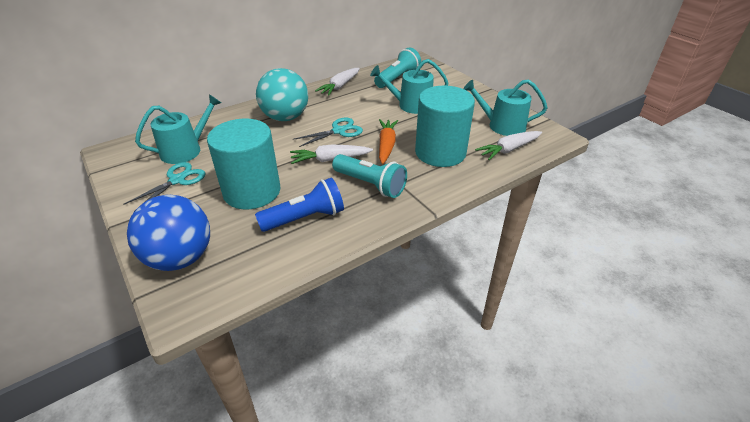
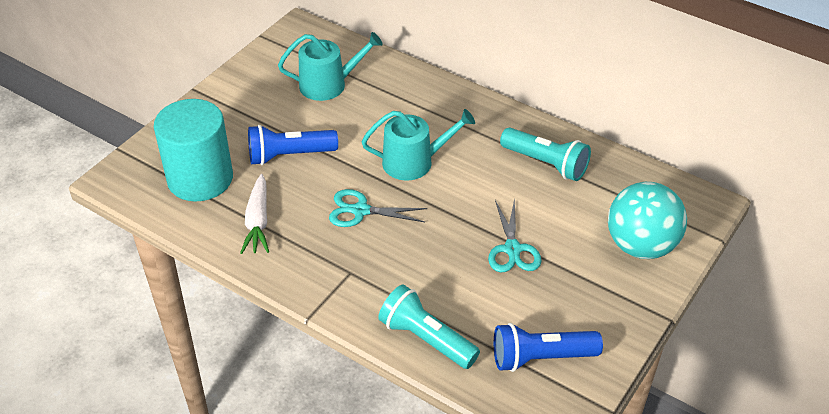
blue ball: 1 -> 0
blue flashlight: 1 -> 2
orange carrot: 1 -> 0
turquoise cylinder: 2 -> 1
turquoise watering can: 3 -> 2
white carrot: 3 -> 1

